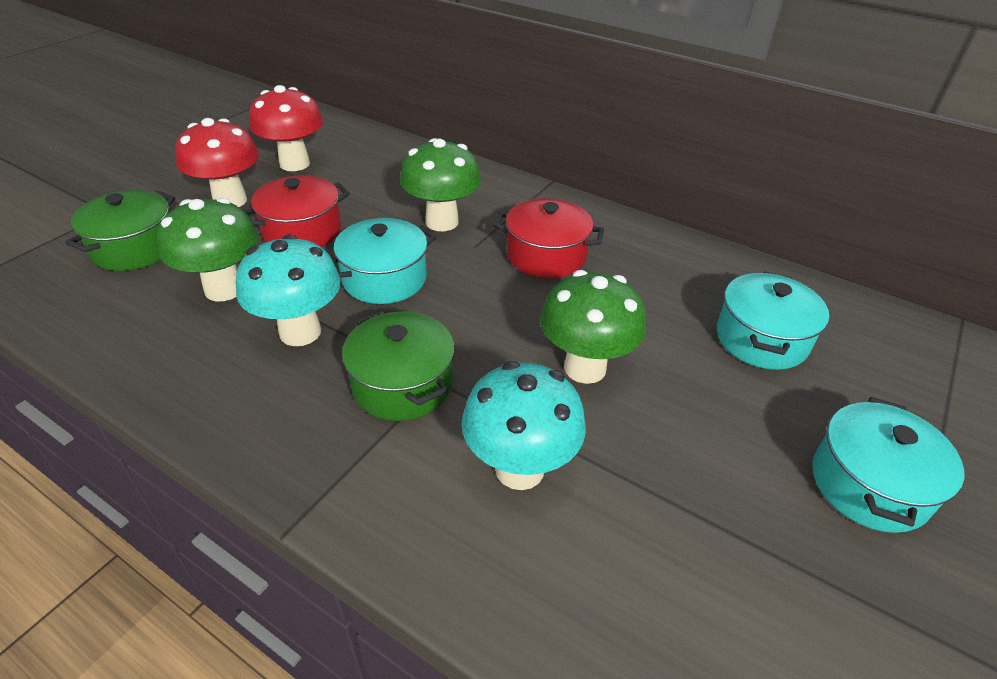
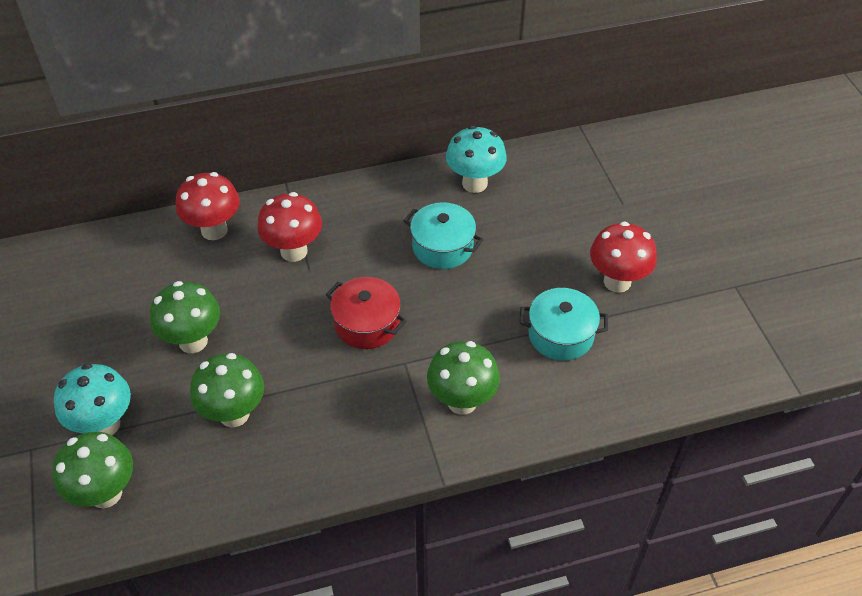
green mushroom: 3 -> 4
green pot: 2 -> 0
red mushroom: 2 -> 3
red pot: 2 -> 1
turquoise pot: 3 -> 2

